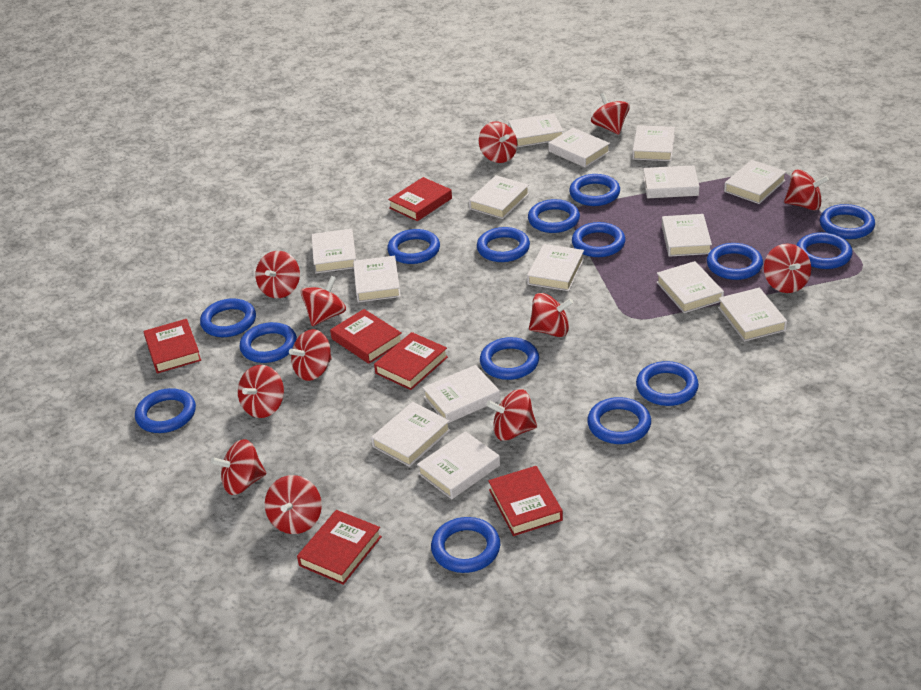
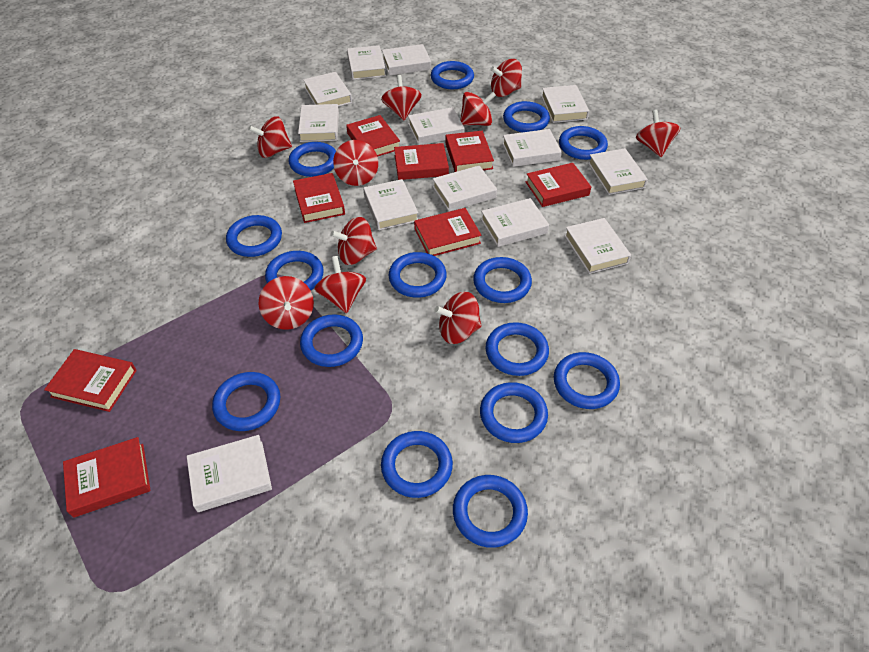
red book: 6 -> 8
red spinning top: 12 -> 10
white book: 15 -> 13

